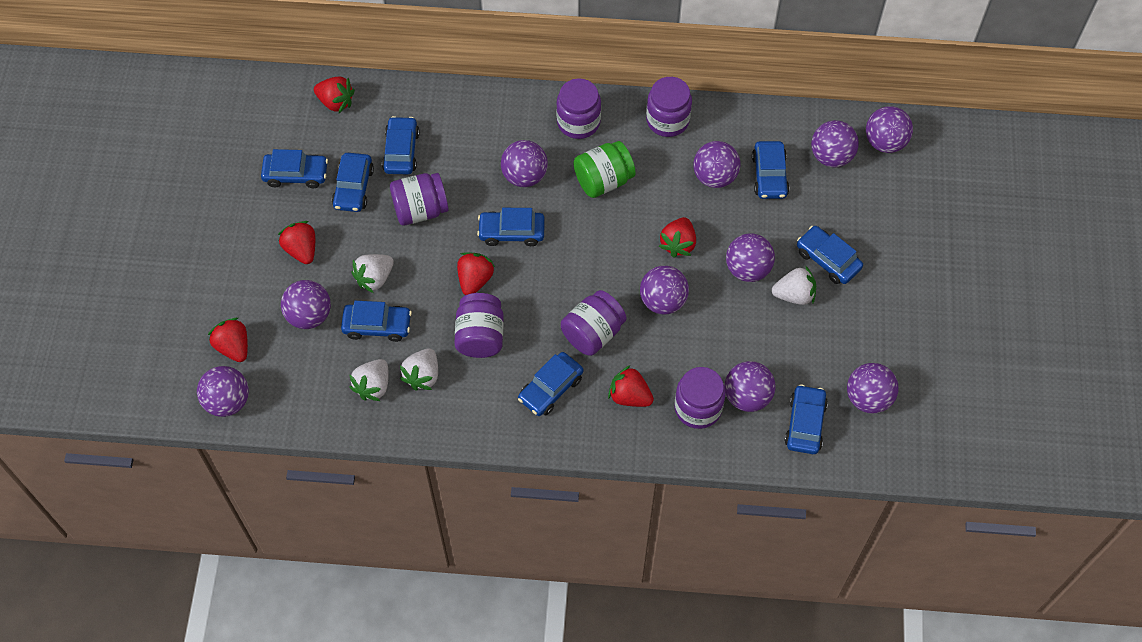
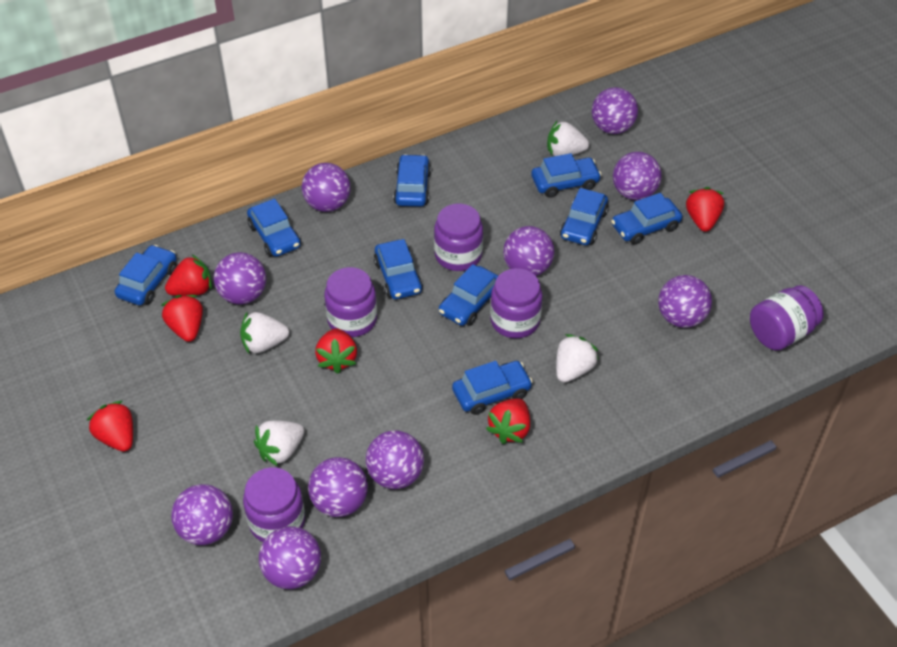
green jar: 1 -> 0
purple jar: 6 -> 5

